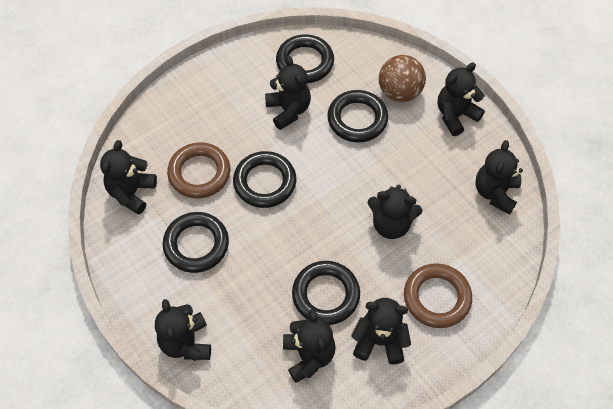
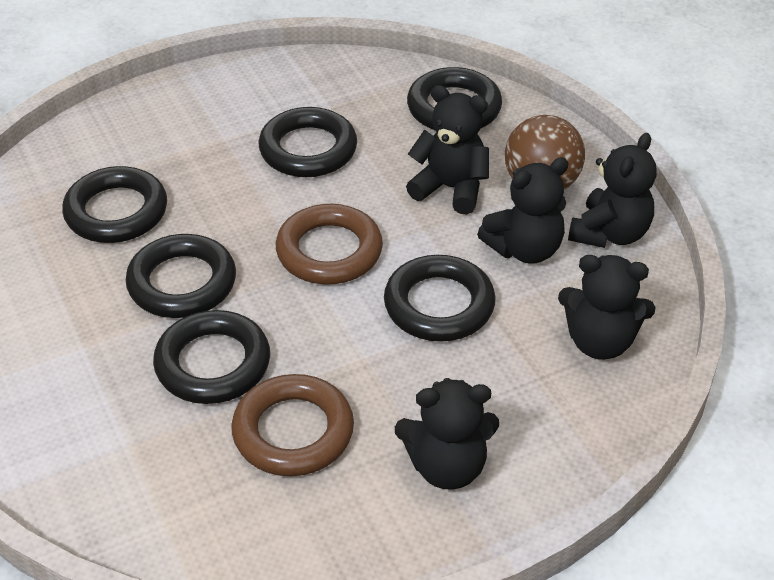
black ring: 5 -> 6
black teddy bear: 8 -> 5

